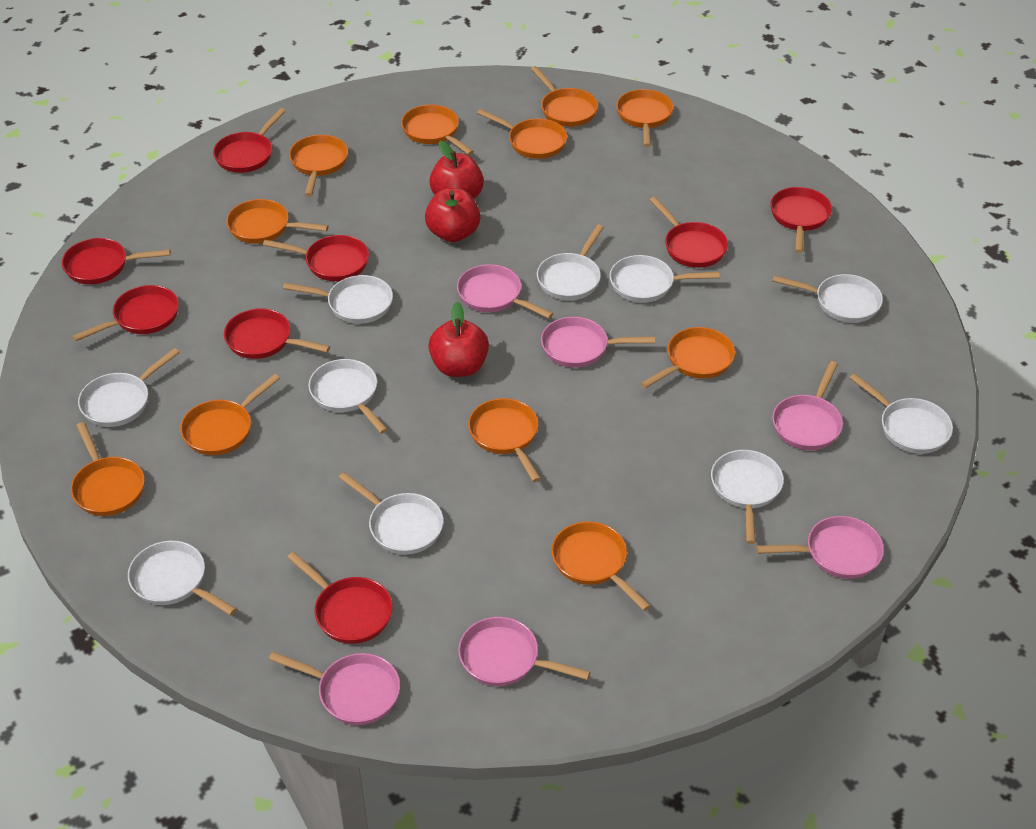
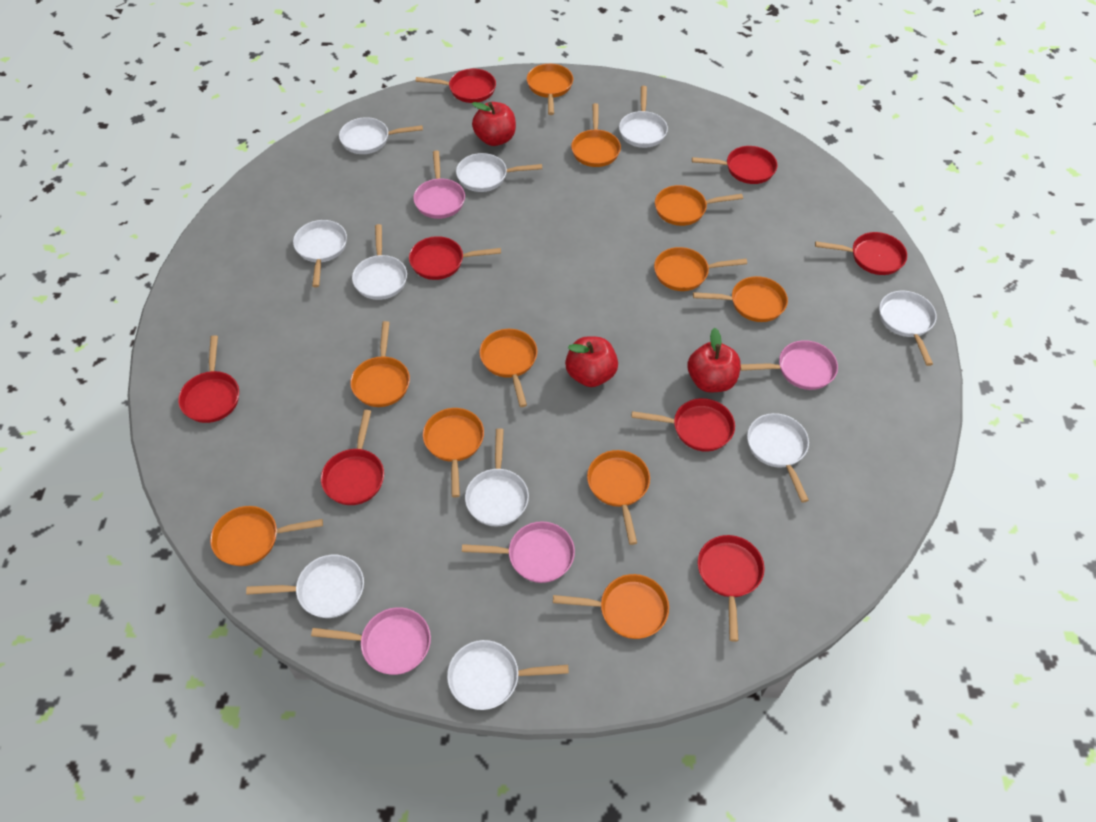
pink pan: 6 -> 4

